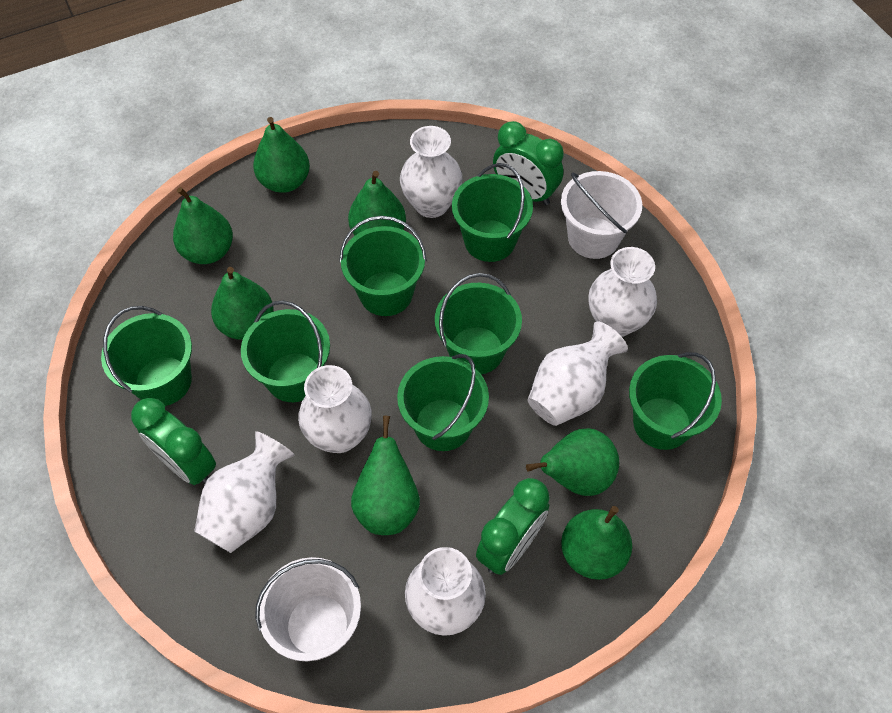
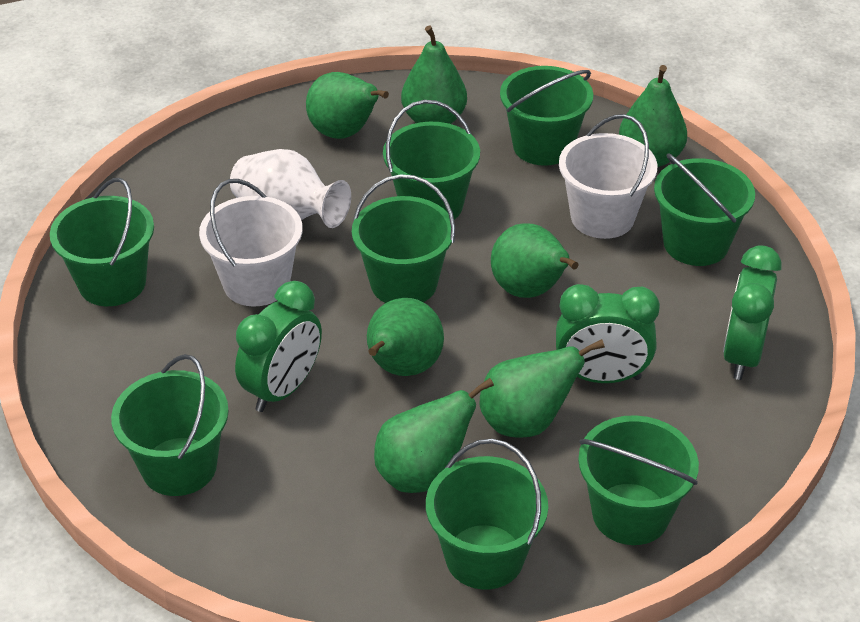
green bucket: 7 -> 8
white vase: 6 -> 1

